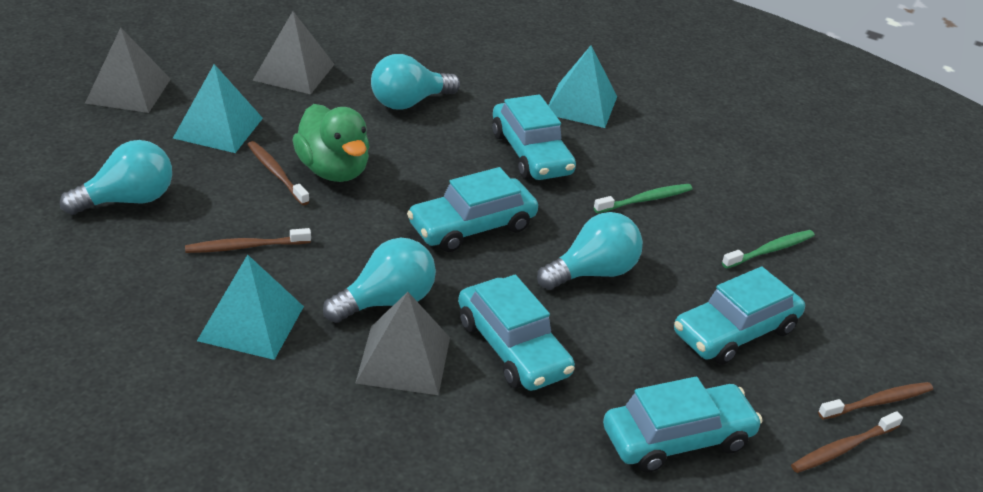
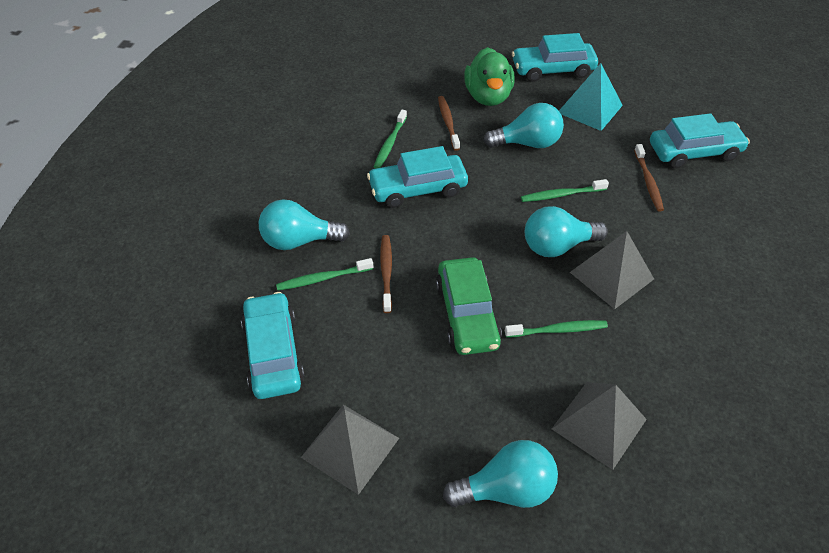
brown toothbrush: 4 -> 3
green car: 0 -> 1
green toothbrush: 2 -> 4
turquoise car: 5 -> 4
turquoise pyramid: 3 -> 1

